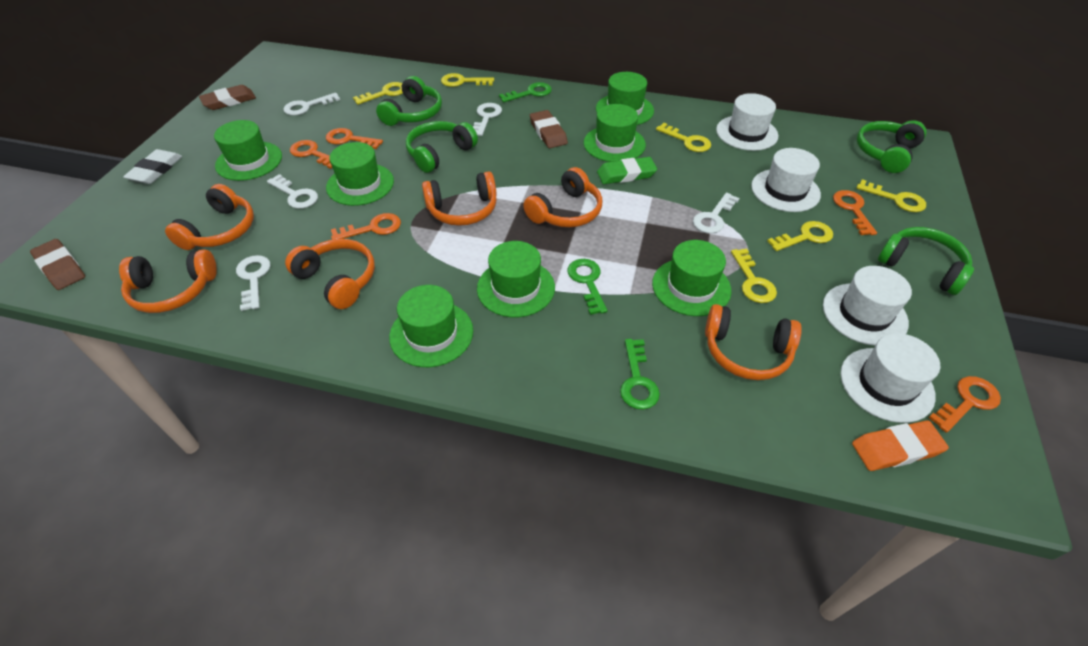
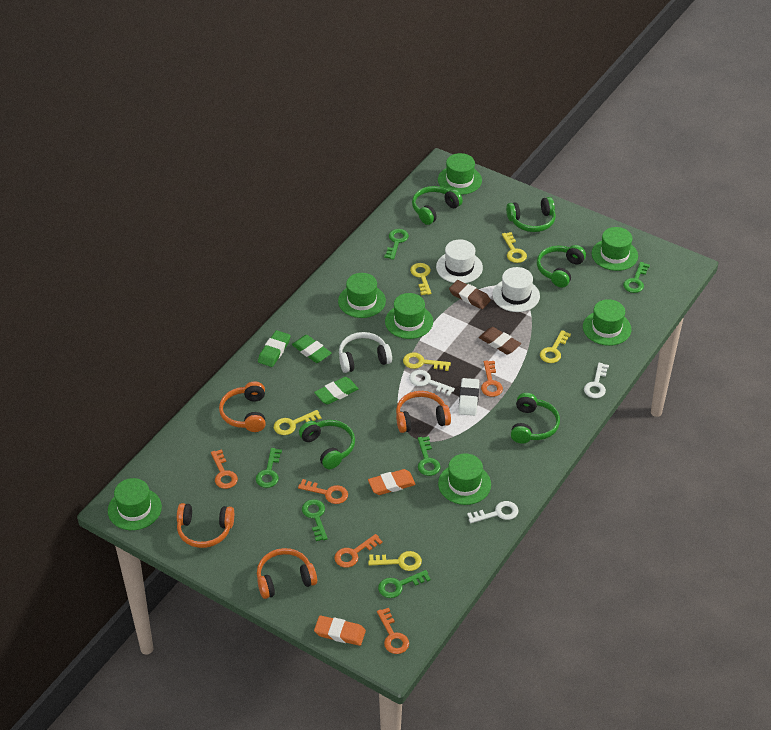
brown eraser: 3 -> 2
green eraser: 1 -> 3
green headphones: 4 -> 5
green key: 3 -> 6
orange eraser: 1 -> 2
orange headphones: 6 -> 4
white hat: 4 -> 2
white headphones: 0 -> 1
white key: 5 -> 3

